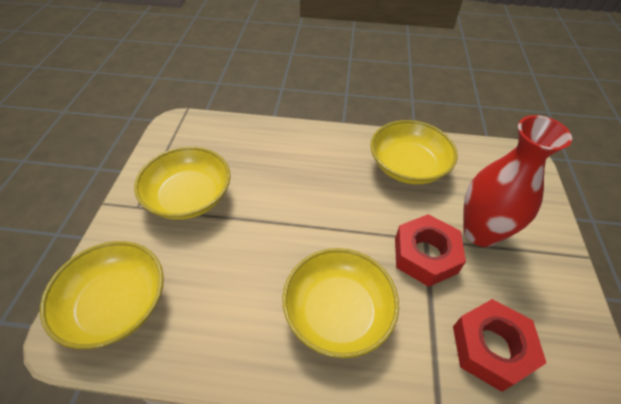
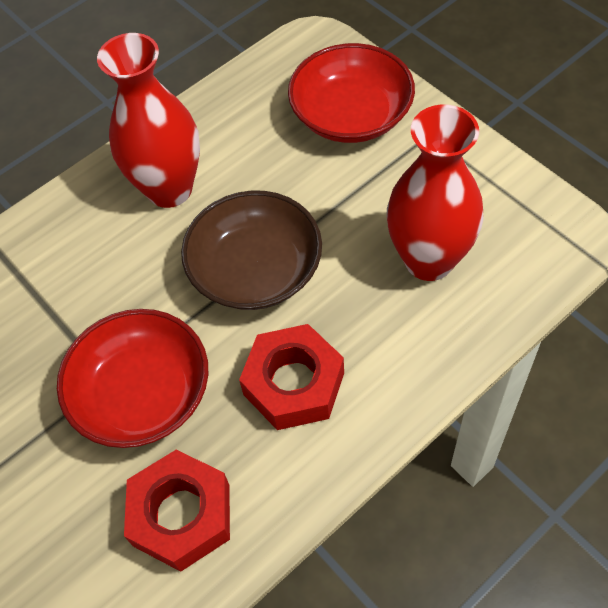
brown bowl: 0 -> 1
red bowl: 0 -> 2
red vase: 1 -> 2
yellow bowl: 4 -> 0

